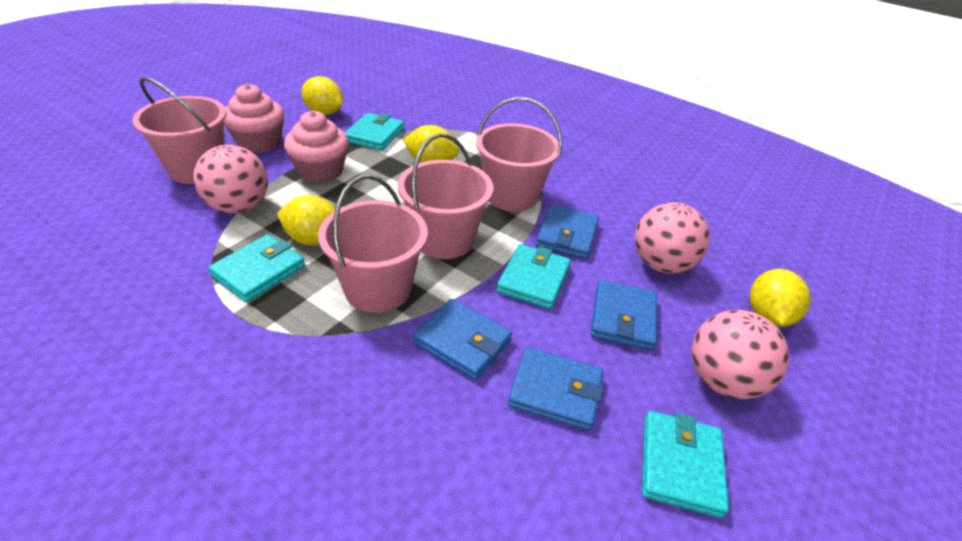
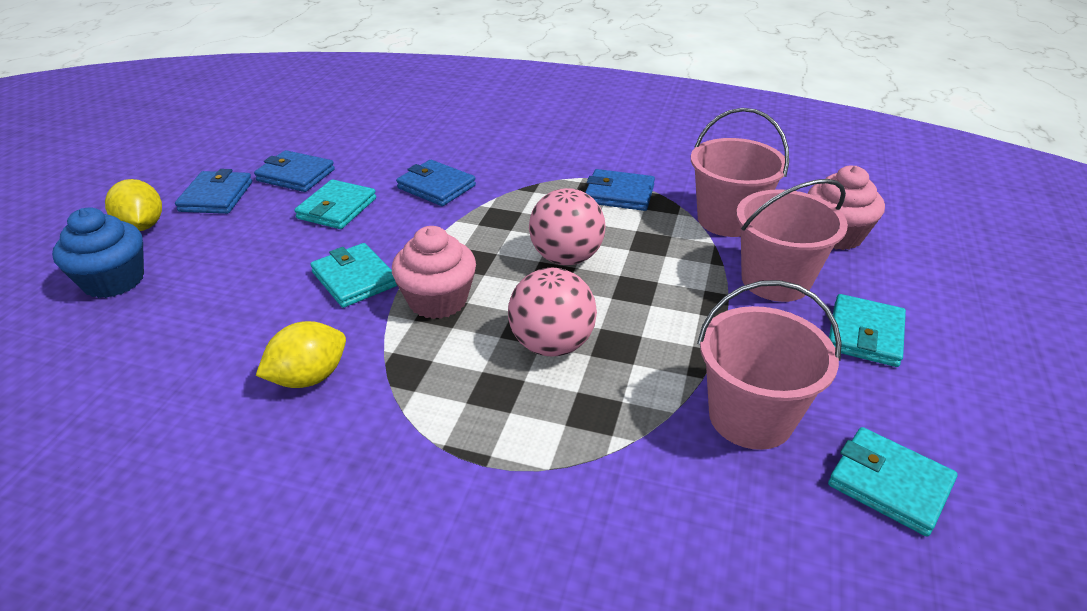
blue cupcake: 0 -> 1
pink ball: 3 -> 2
pink bucket: 4 -> 3
yellow lemon: 4 -> 2

